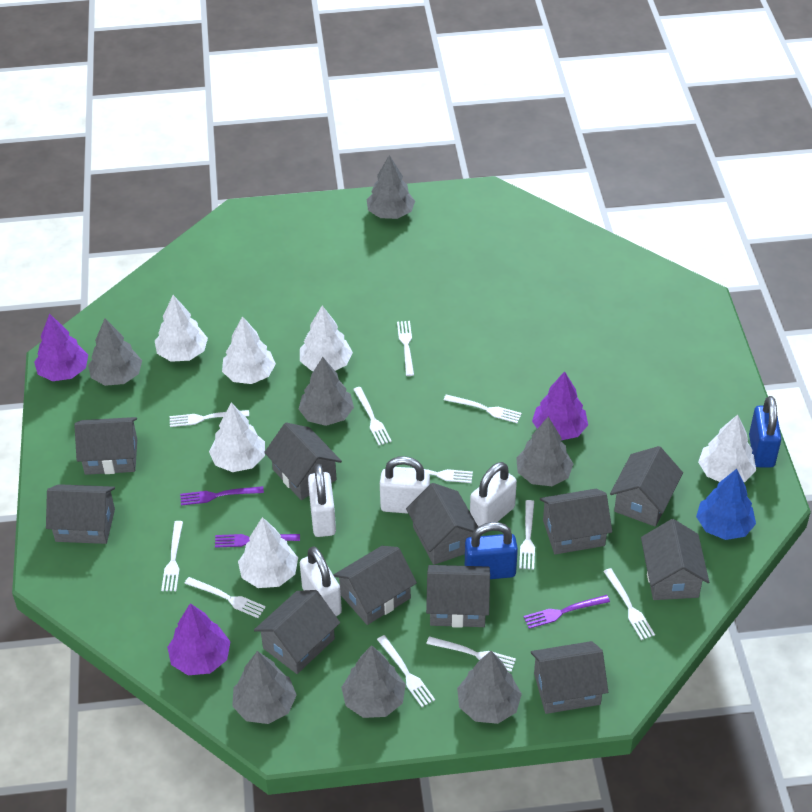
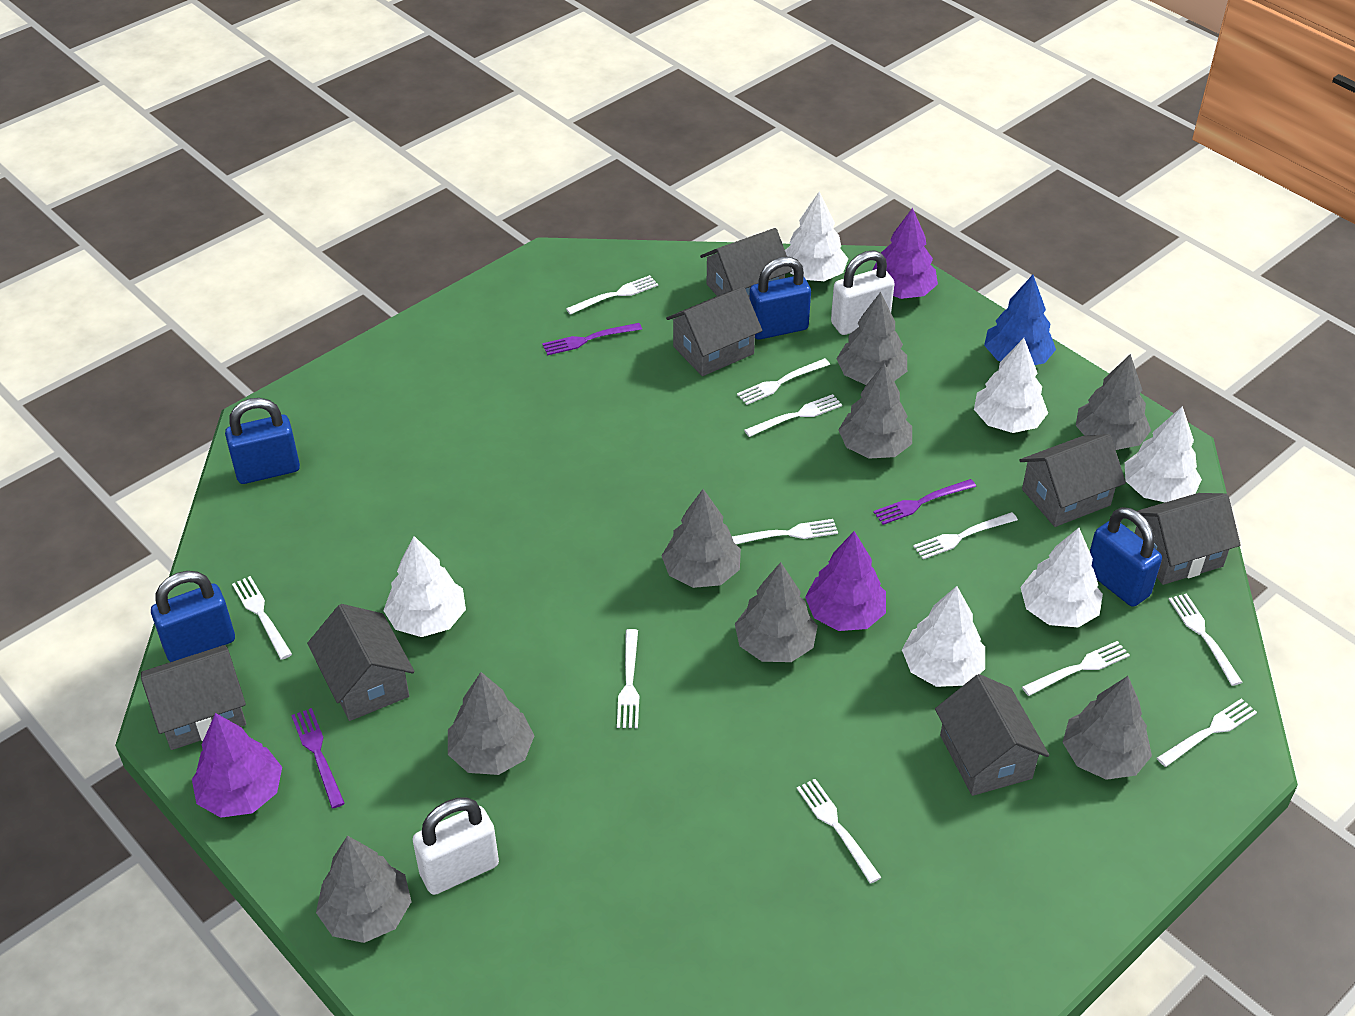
blue padlock: 2 -> 4
grey house: 11 -> 7
grey tree: 7 -> 8
white padlock: 4 -> 2

